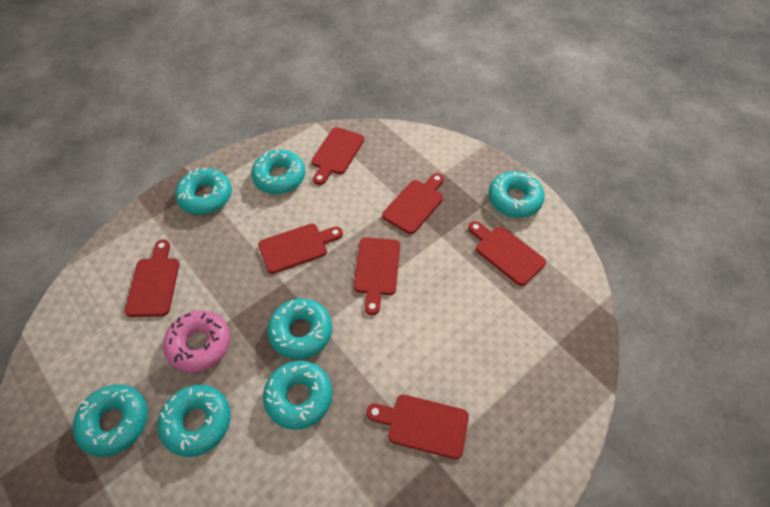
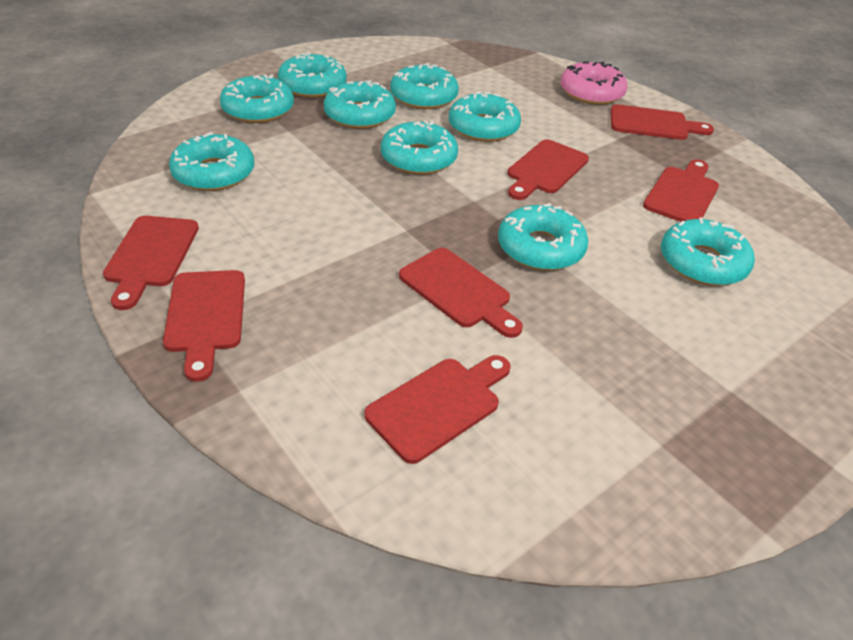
turquoise donut: 7 -> 9

